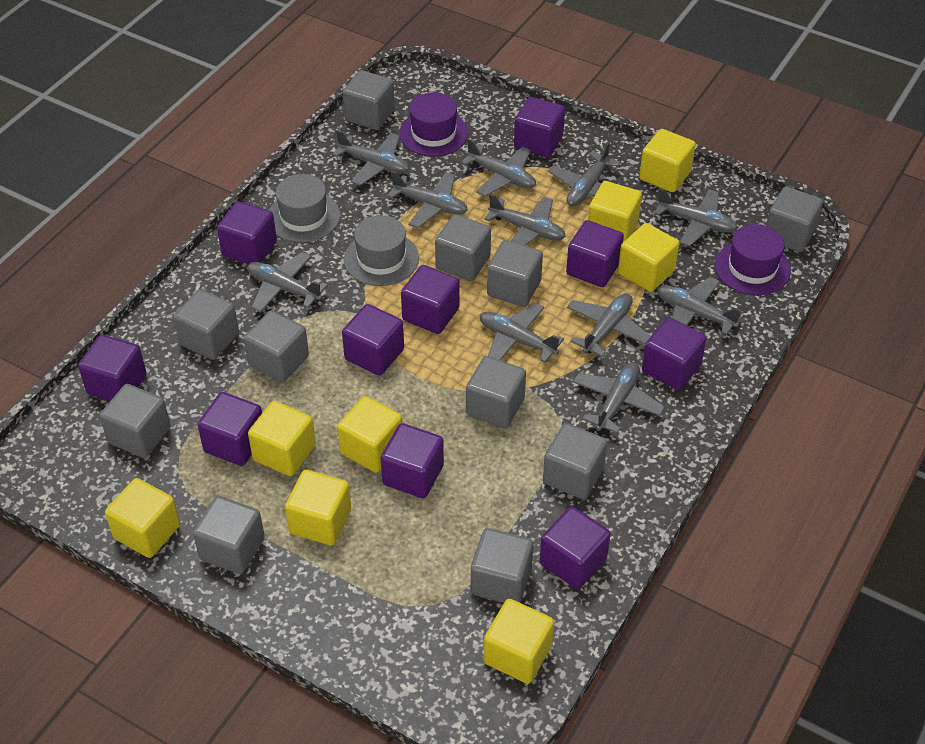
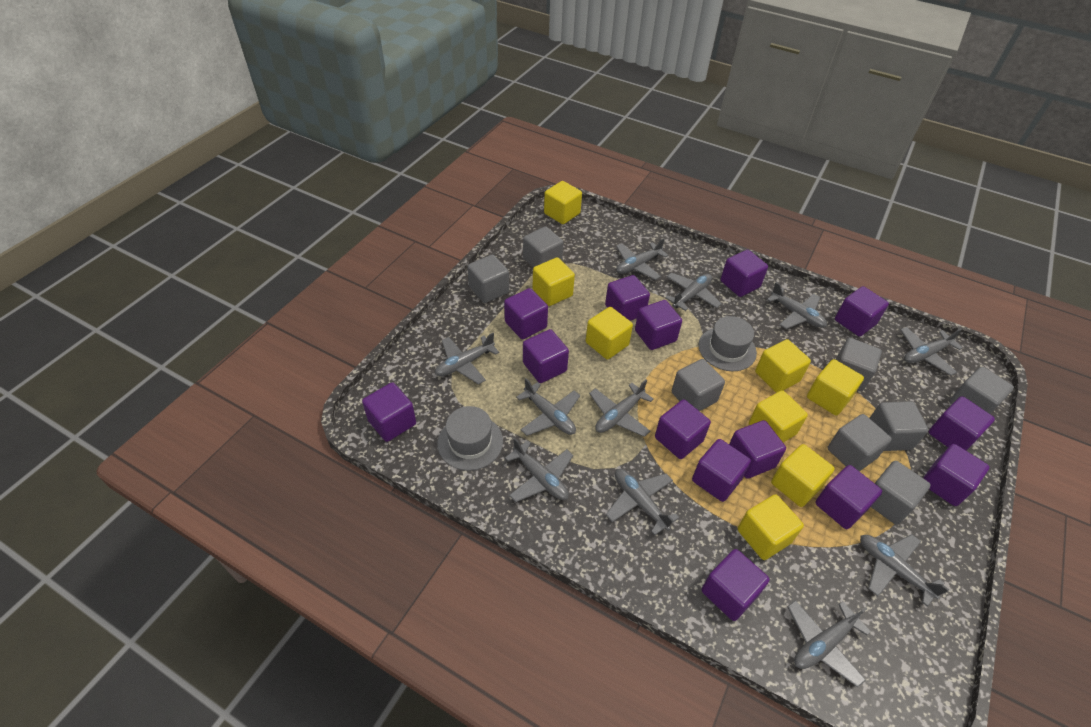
grey cube: 11 -> 8
purple cube: 10 -> 14
purple hat: 2 -> 0

